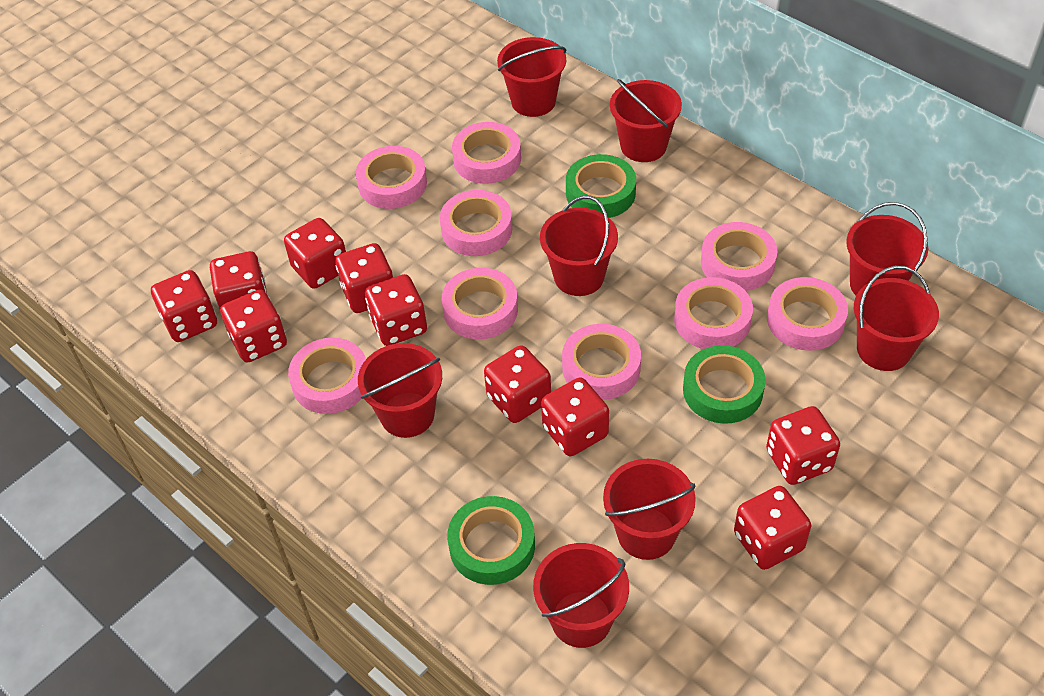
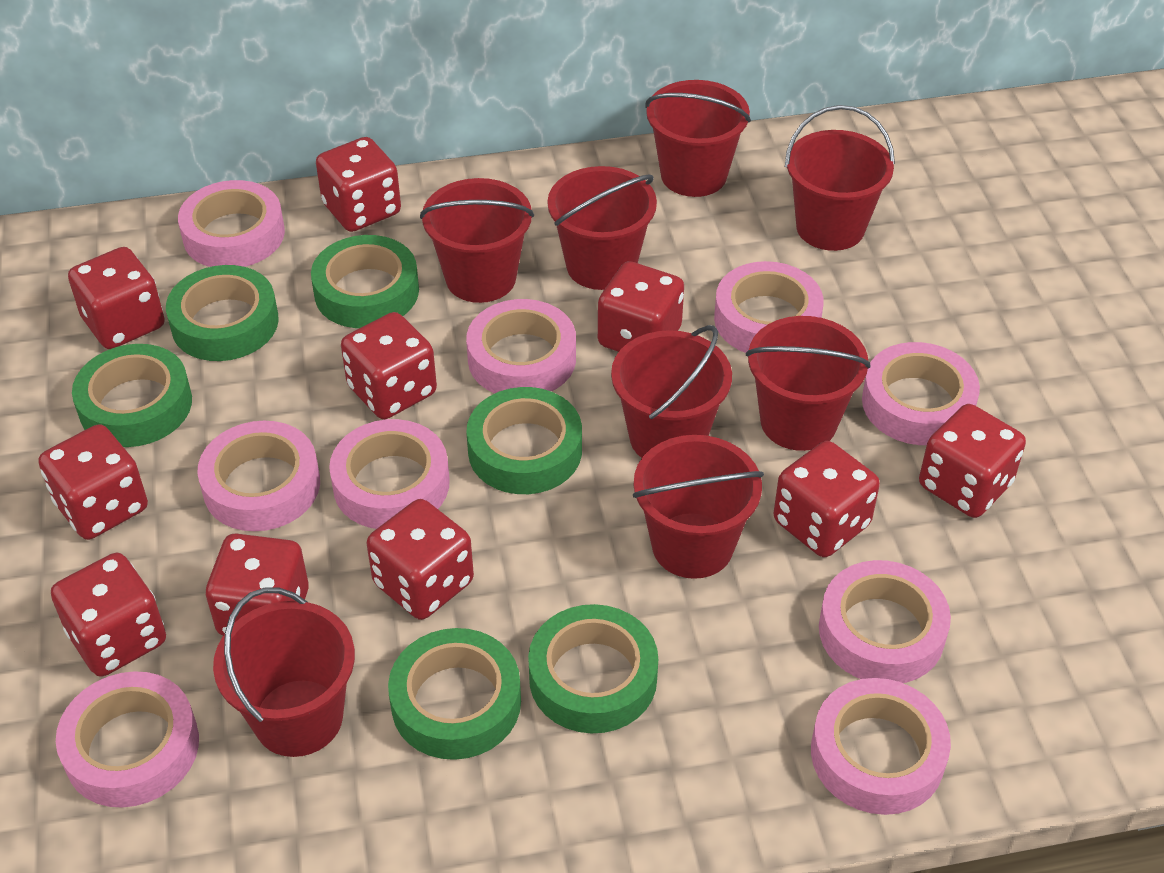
green tape: 3 -> 6

